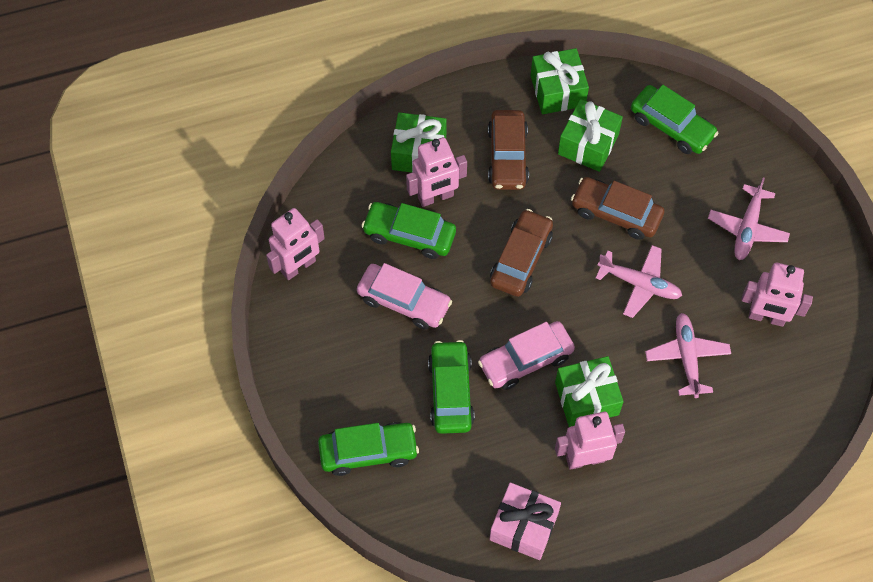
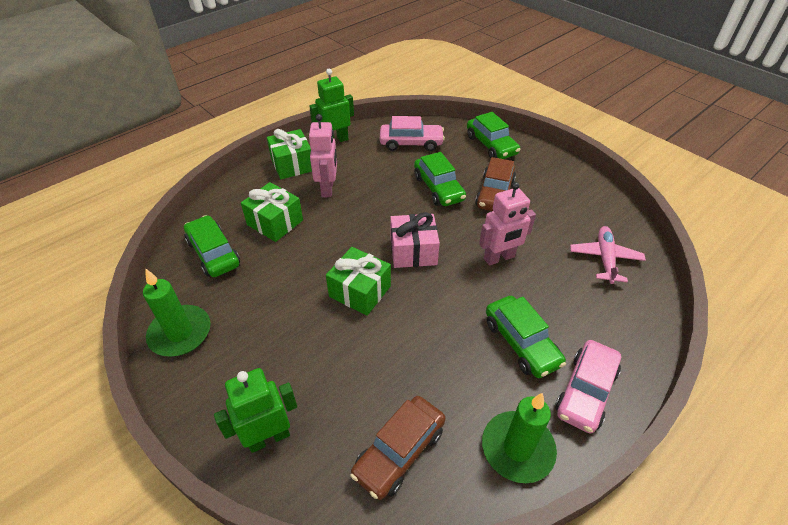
brown car: 3 -> 2
green candle: 0 -> 2
green gift: 4 -> 3
green robot: 0 -> 2
pink plane: 3 -> 1
pink robot: 4 -> 2

